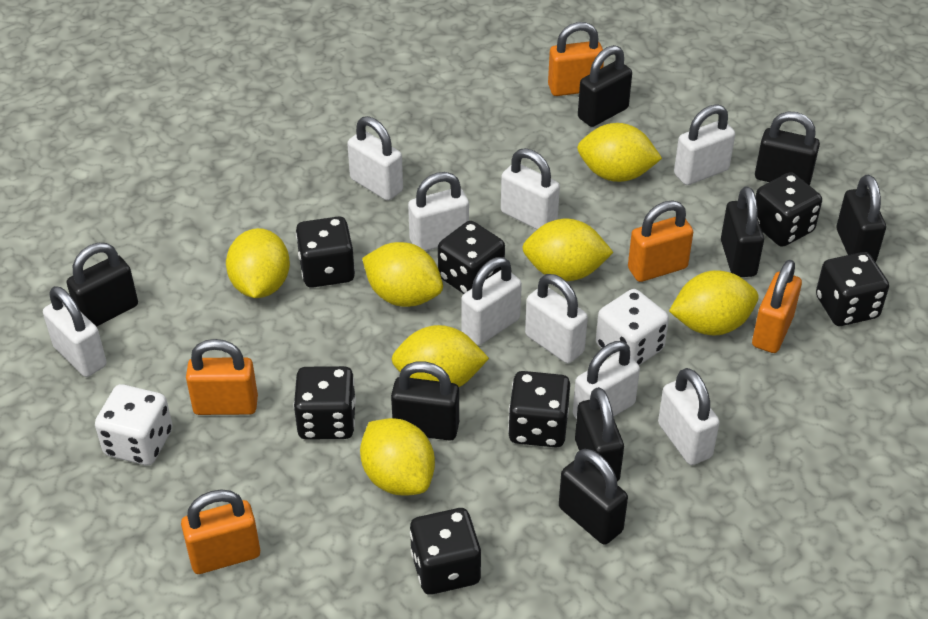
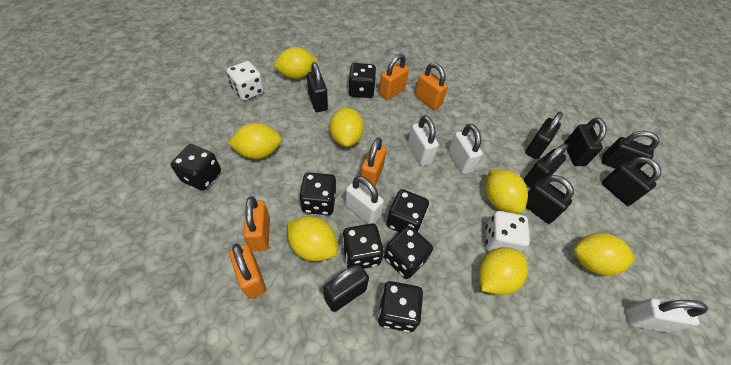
white padlock: 9 -> 4

